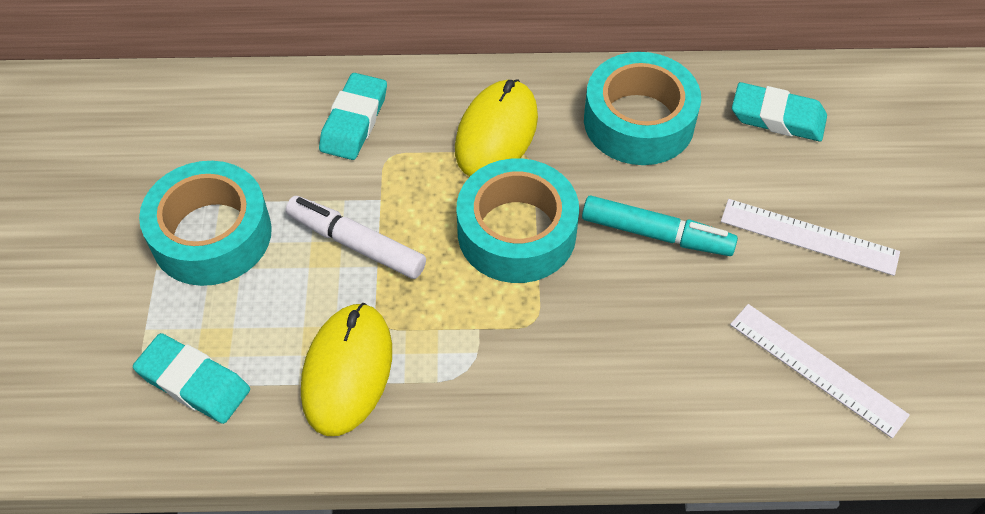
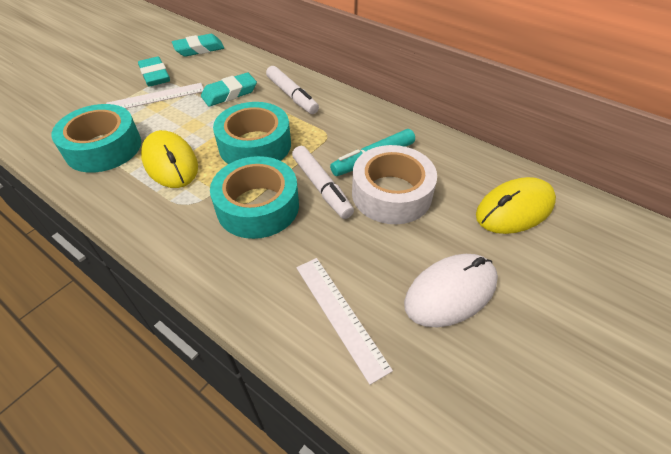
white marker: 1 -> 2
white mouse: 0 -> 1
white tape: 0 -> 1

